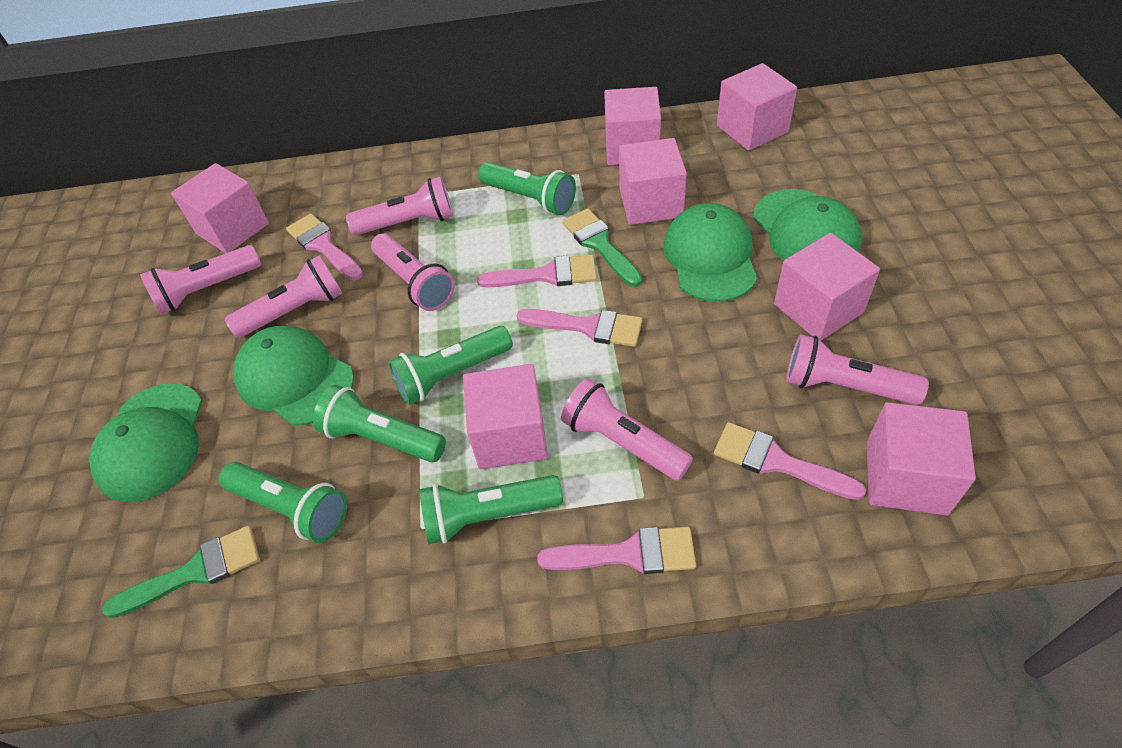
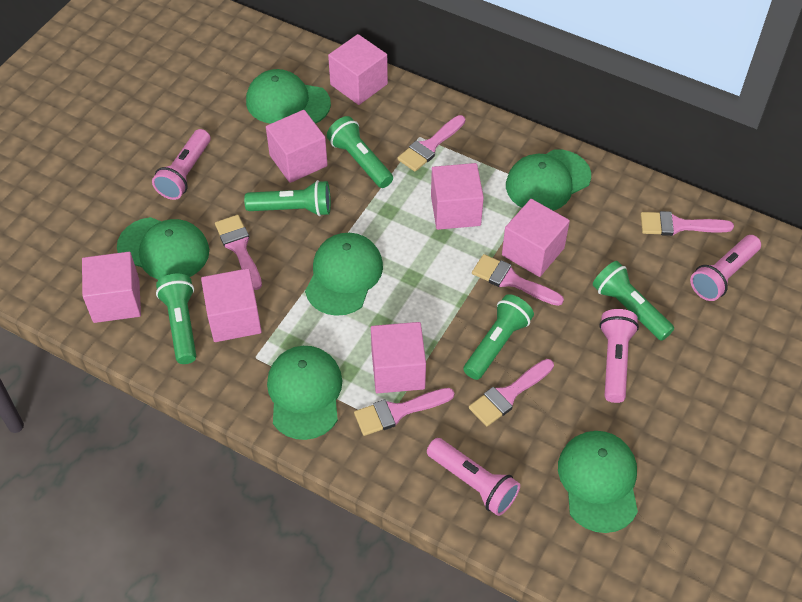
green brush: 2 -> 0
green cap: 4 -> 6
pink brush: 5 -> 6
pink flashlight: 6 -> 4

